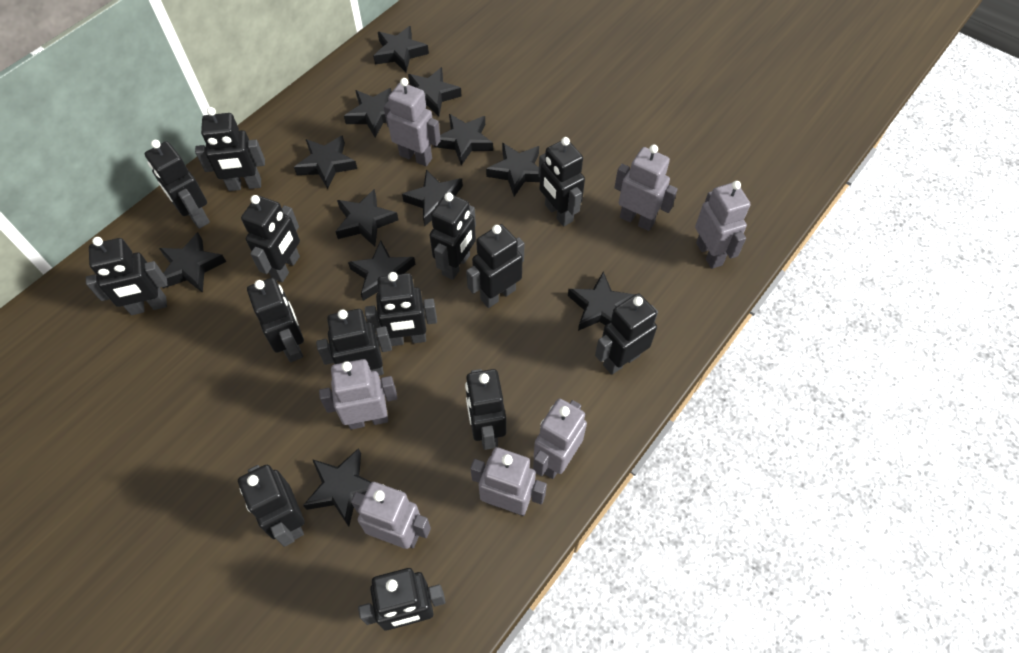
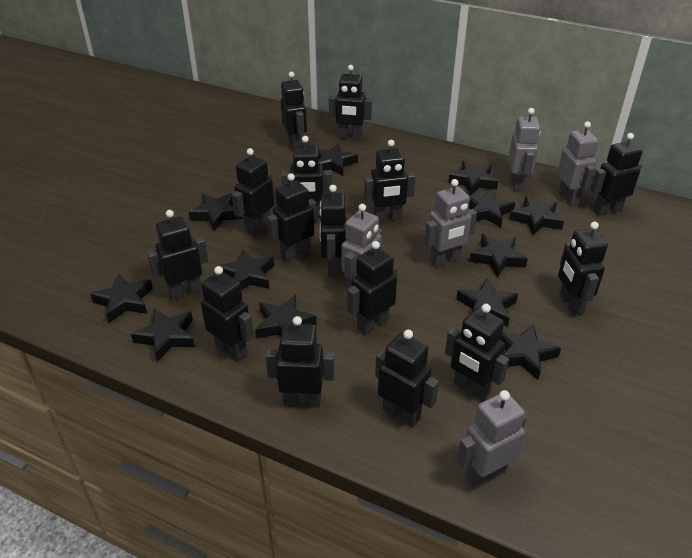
black robot: 14 -> 15
grey robot: 7 -> 5

